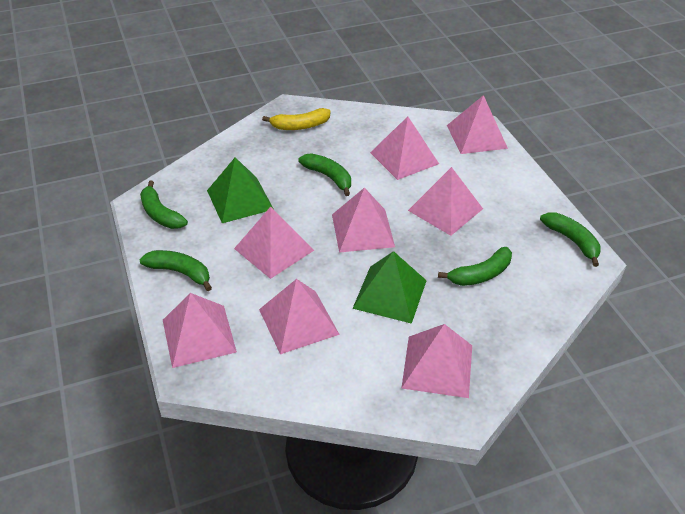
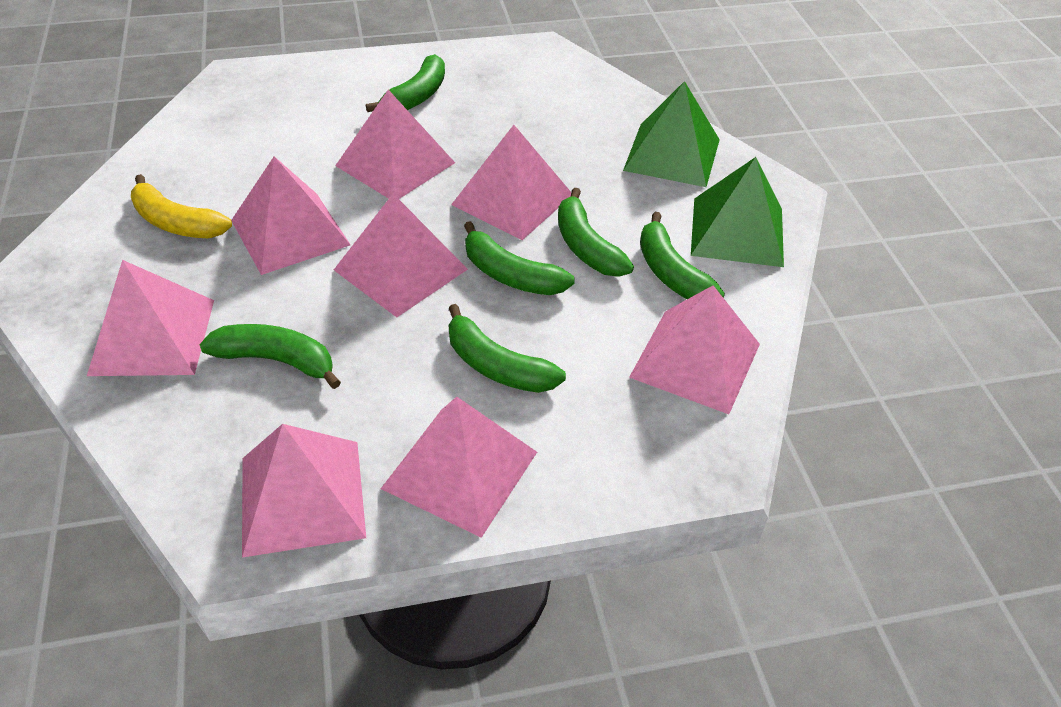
green banana: 5 -> 6

